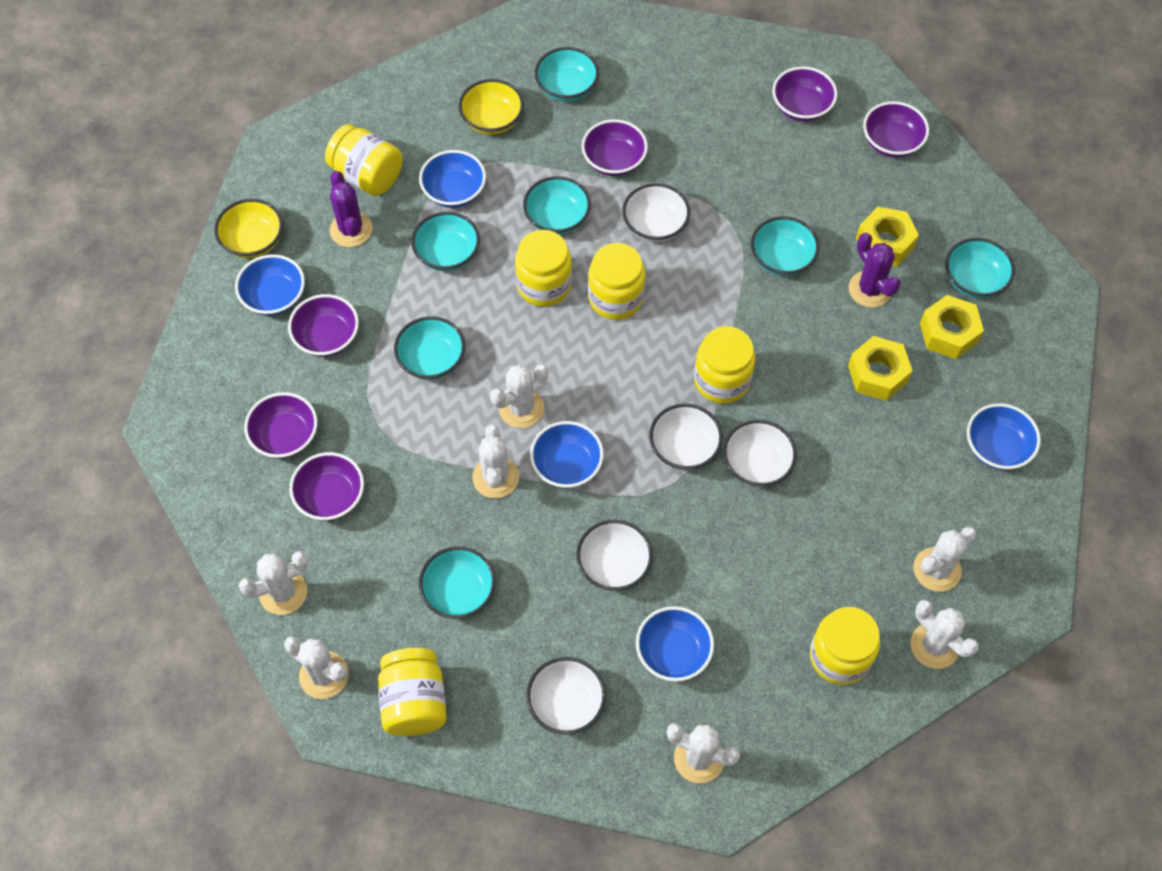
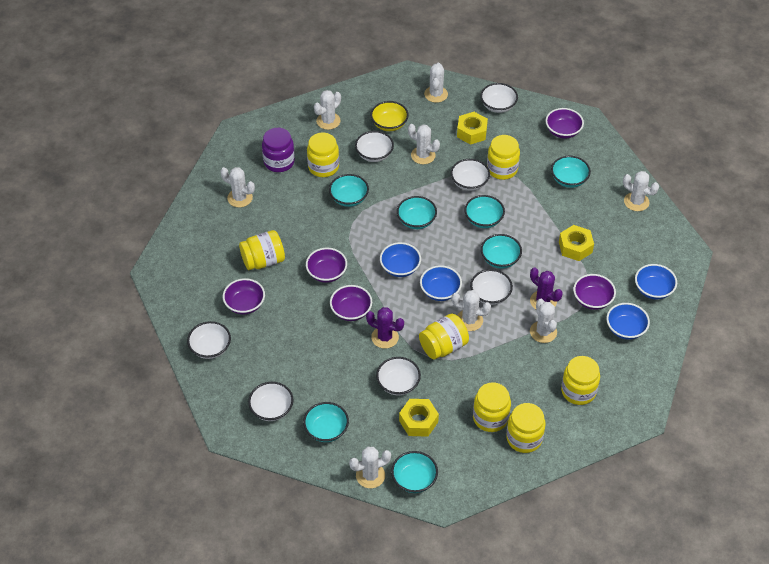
blue bowl: 5 -> 4
purple bowl: 6 -> 5
purple jar: 0 -> 1
white bowl: 5 -> 7
white cactus: 7 -> 8
yellow bowl: 2 -> 1
yellow jar: 6 -> 7

